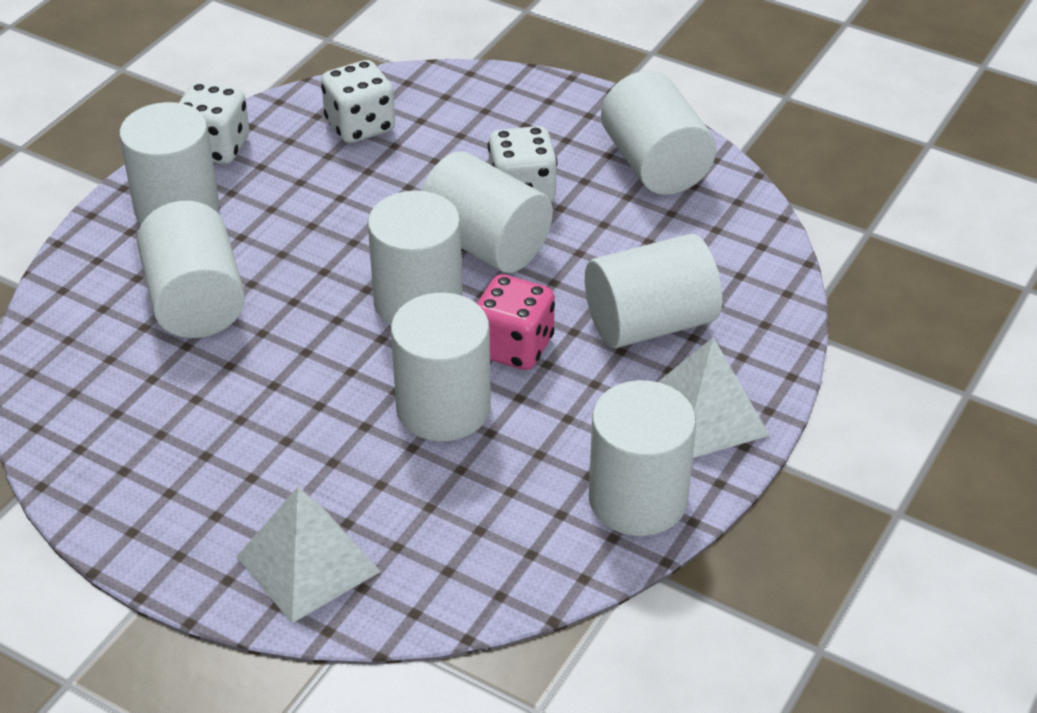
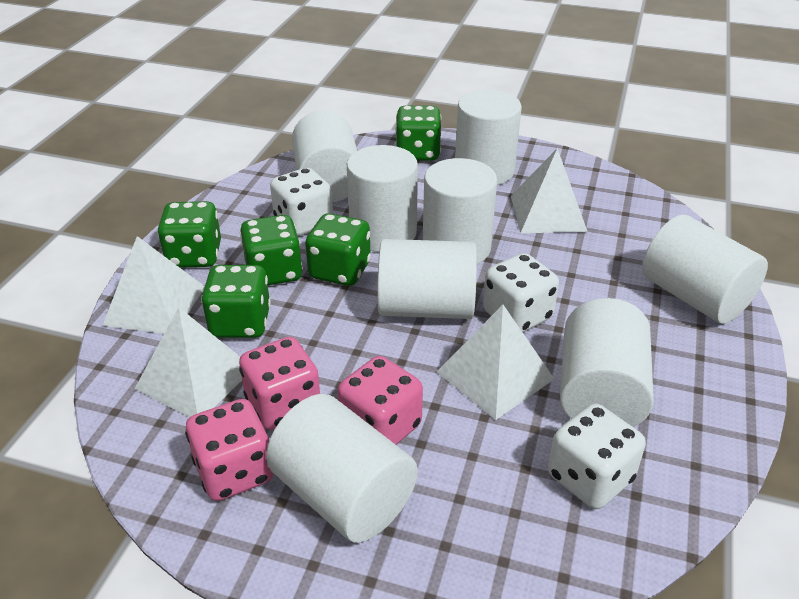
green dice: 0 -> 5
pink dice: 1 -> 3
white pyramid: 2 -> 4

